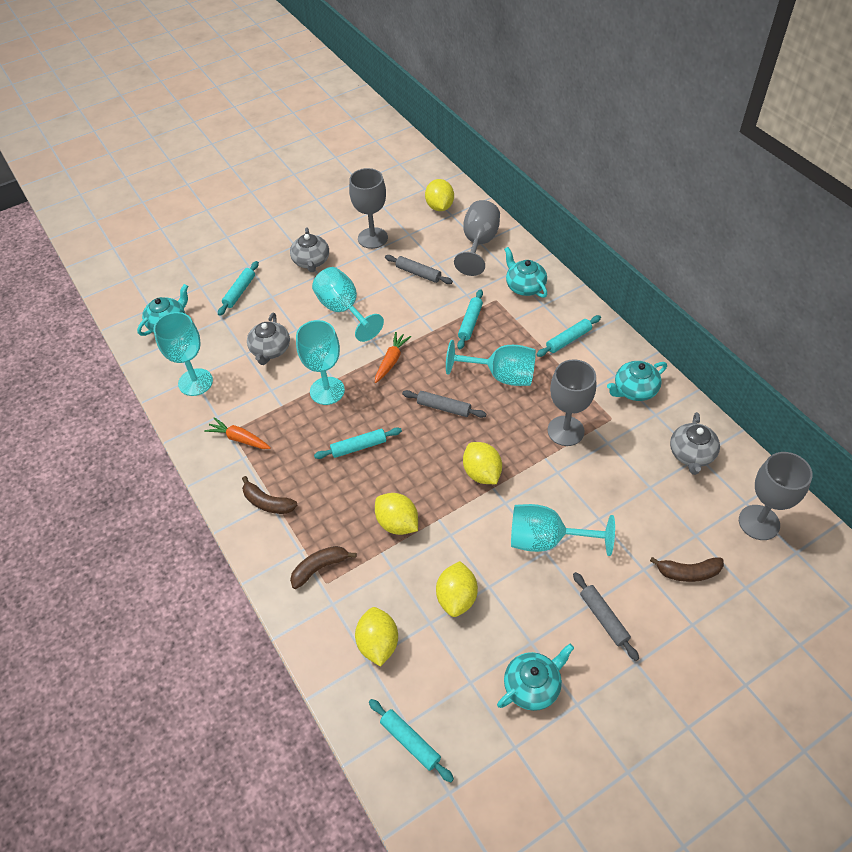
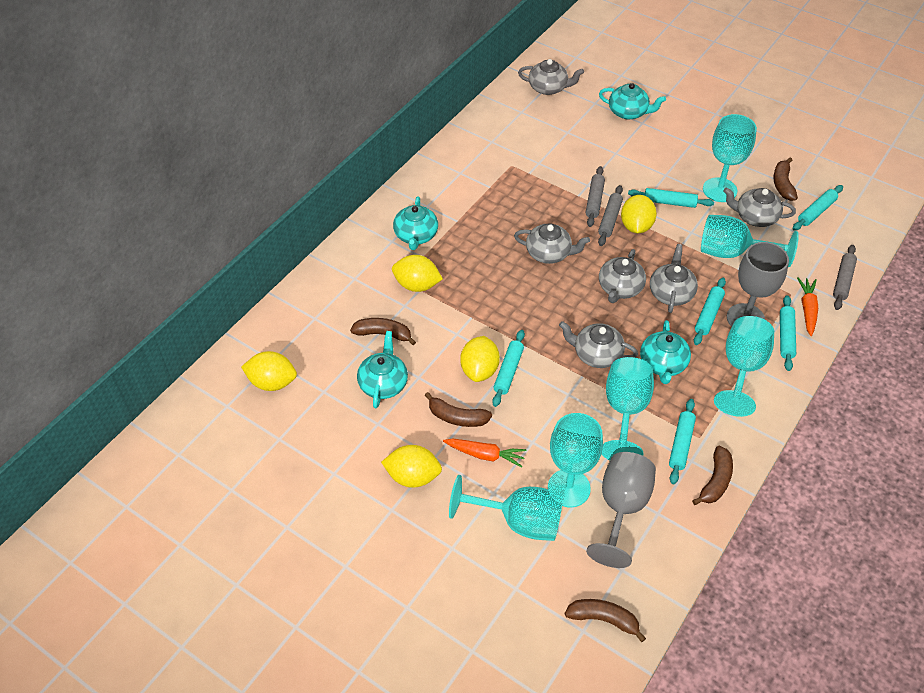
brown banana: 3 -> 5
grey goblet: 4 -> 2
grey teapot: 3 -> 6
turquoise goblet: 5 -> 6
turquoise rolling pin: 5 -> 6

